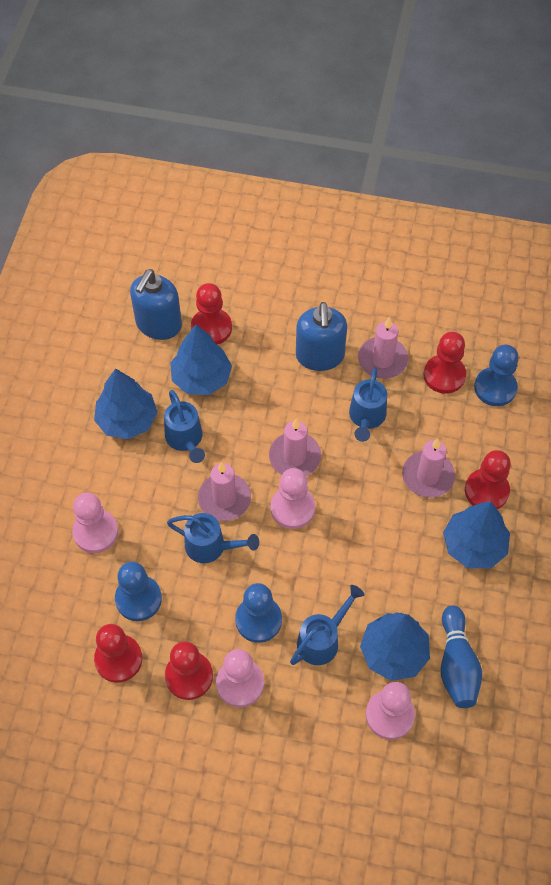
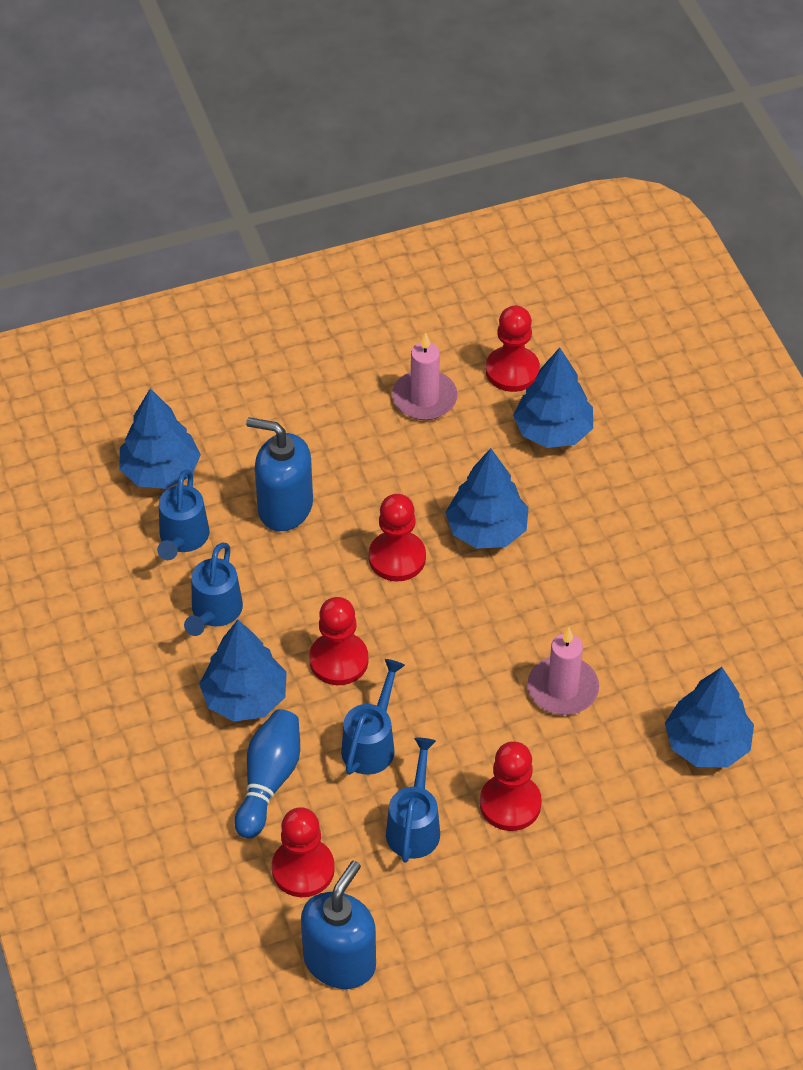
blue pawn: 3 -> 0
blue tree: 4 -> 5
pink candle: 4 -> 2
pink pawn: 4 -> 0

